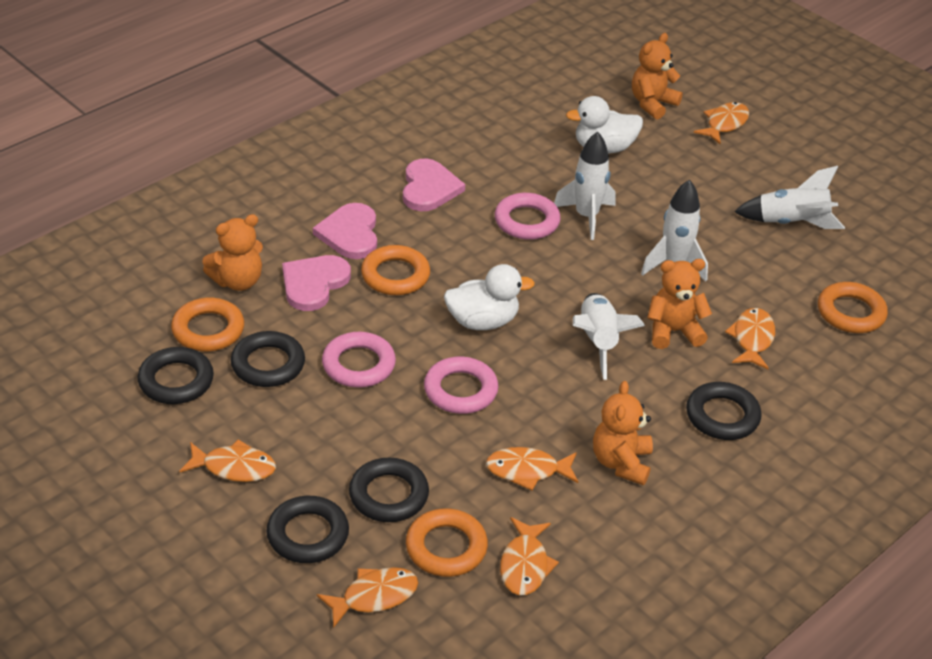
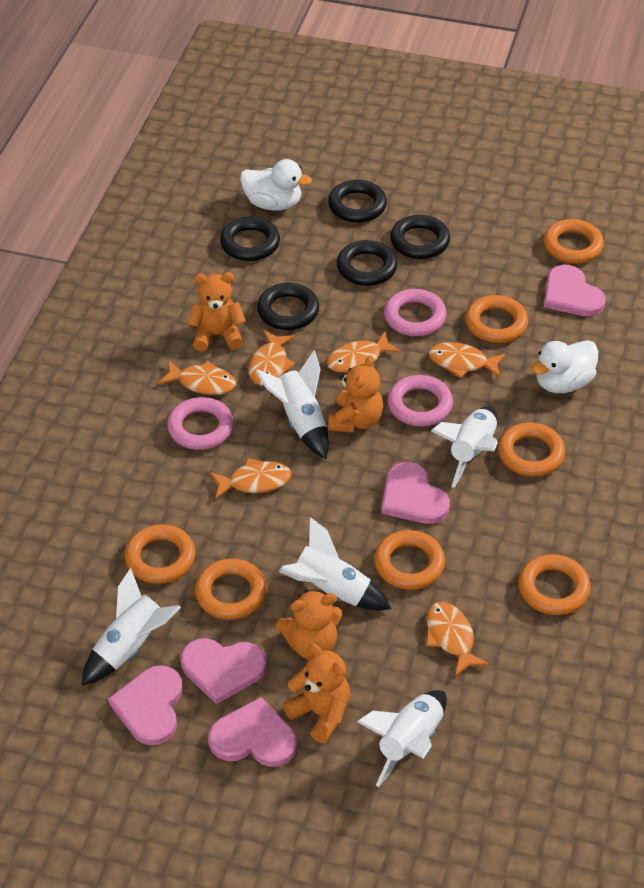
orange ring: 4 -> 7
pink heart: 3 -> 5
white rocket: 4 -> 5

